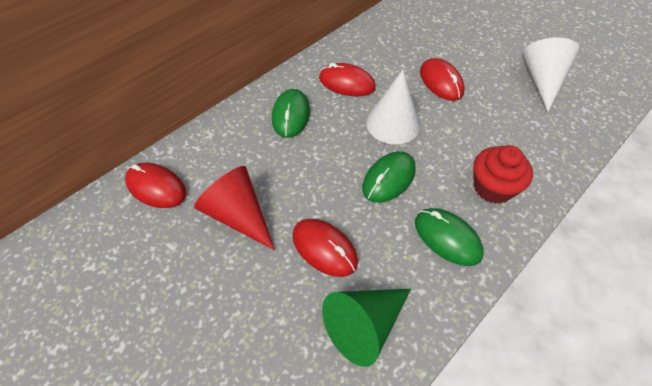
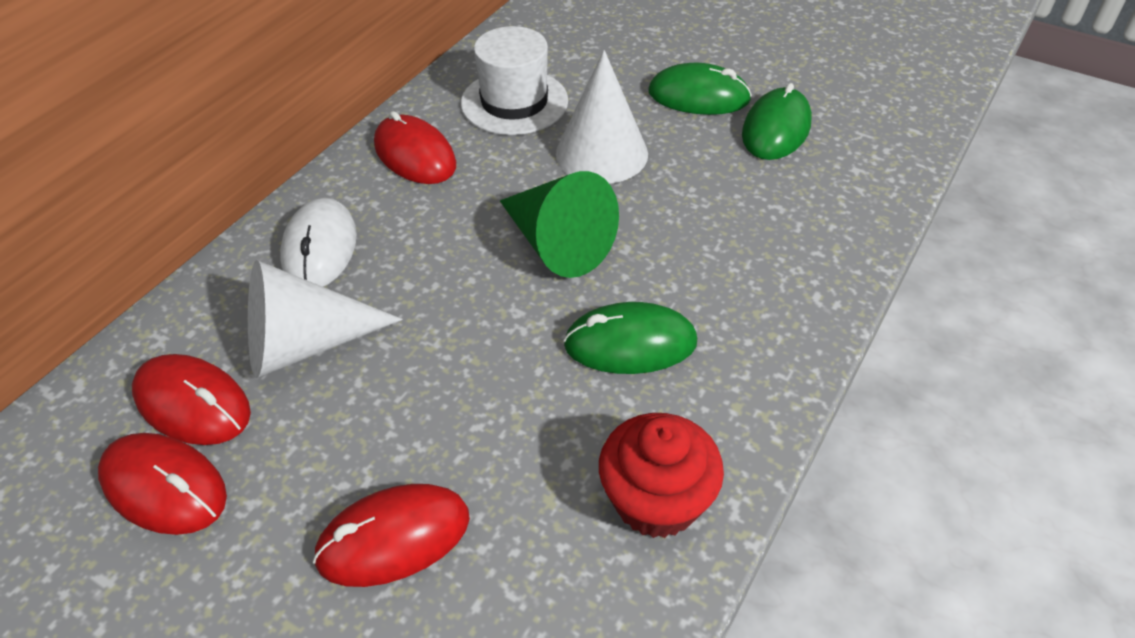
red cone: 1 -> 0
white hat: 0 -> 1
white mouse: 0 -> 1

